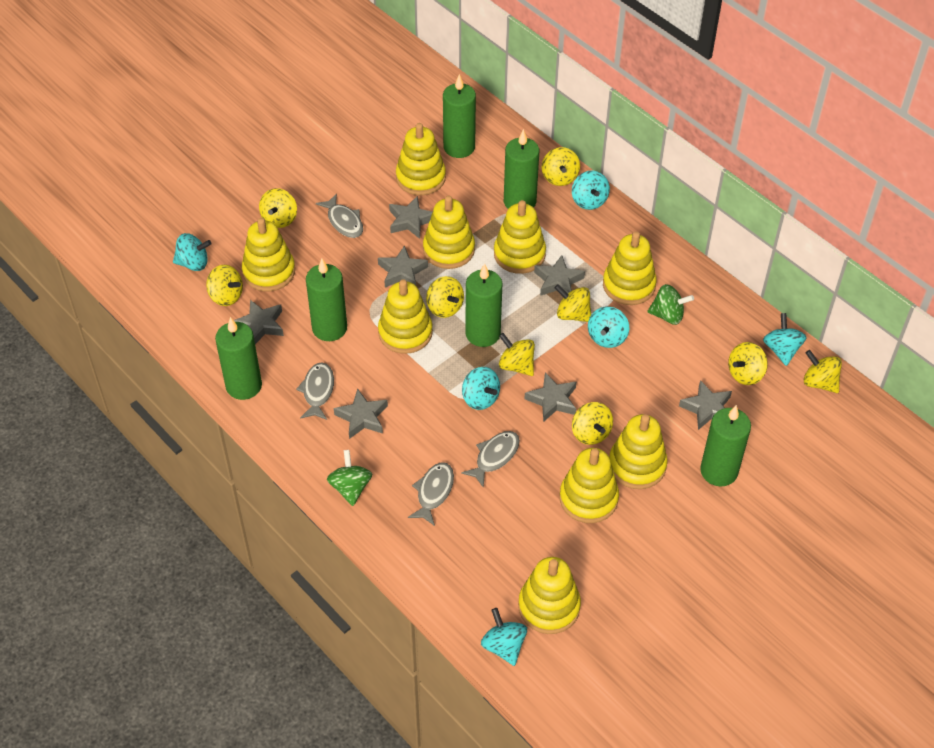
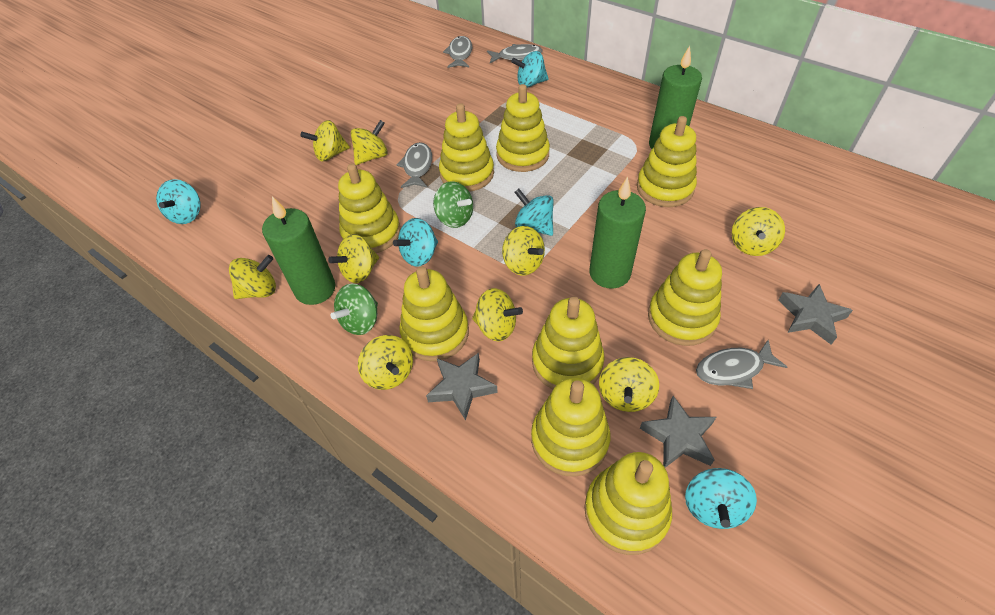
green candle: 6 -> 3
grey star: 7 -> 3
turquoise spinning top: 6 -> 5

